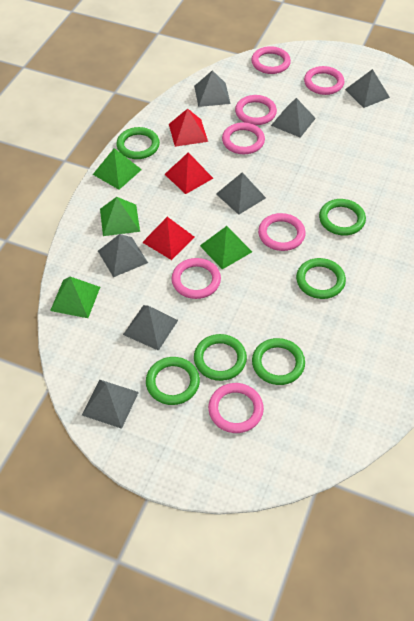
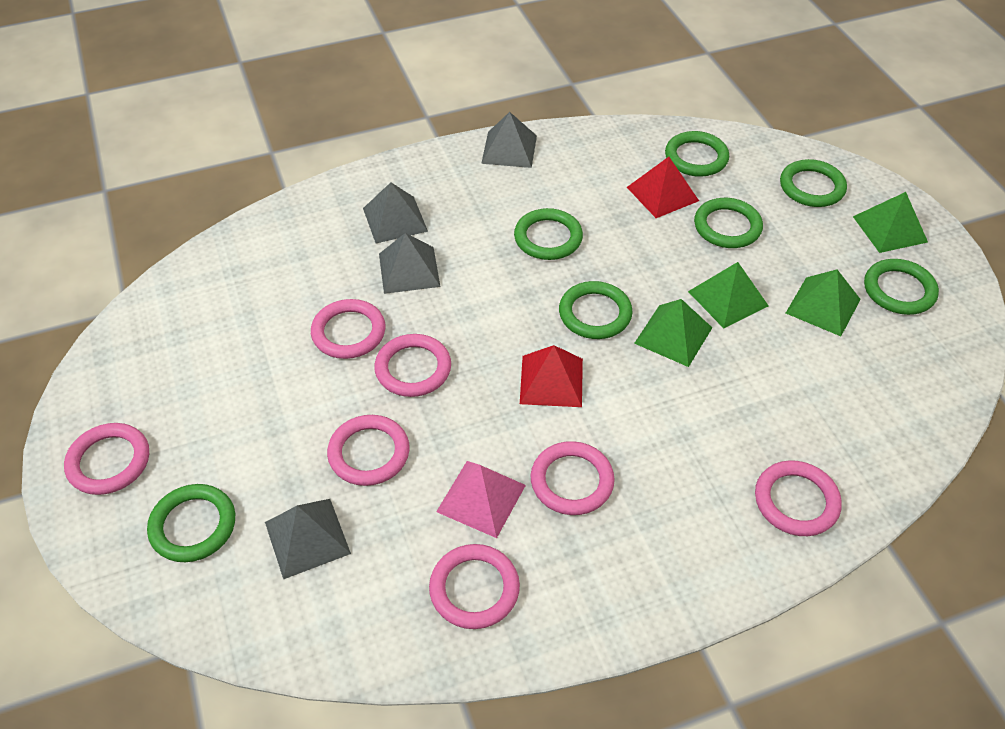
green ring: 6 -> 7
grey pyramid: 7 -> 4
pink pyramid: 0 -> 1
red pyramid: 3 -> 2

